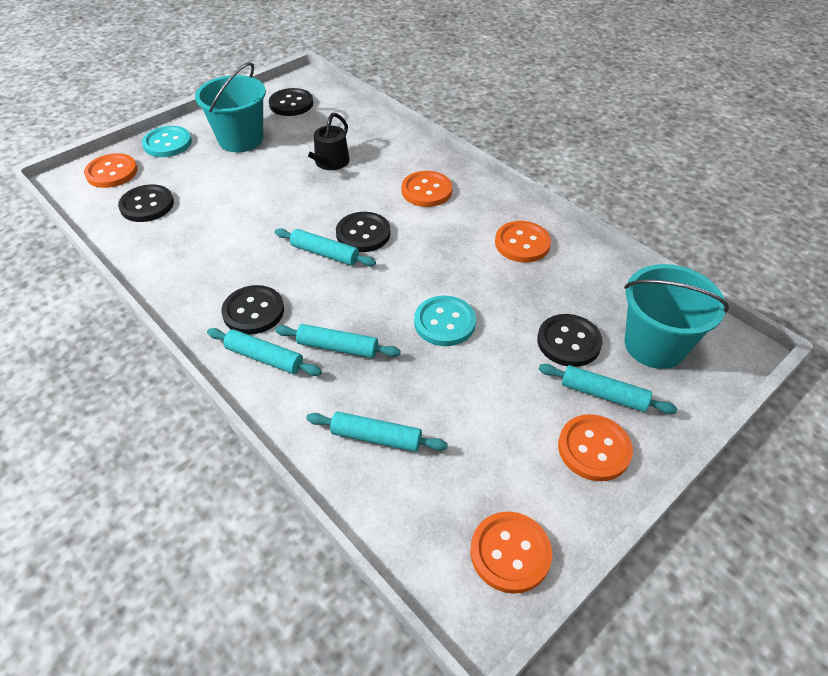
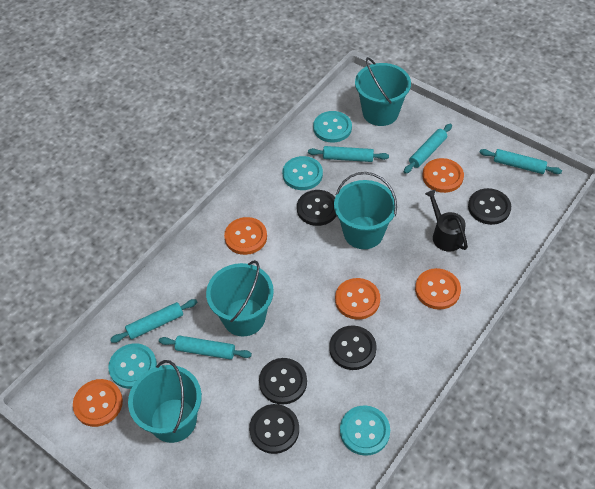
turquoise bucket: 2 -> 4
turquoise button: 2 -> 4

